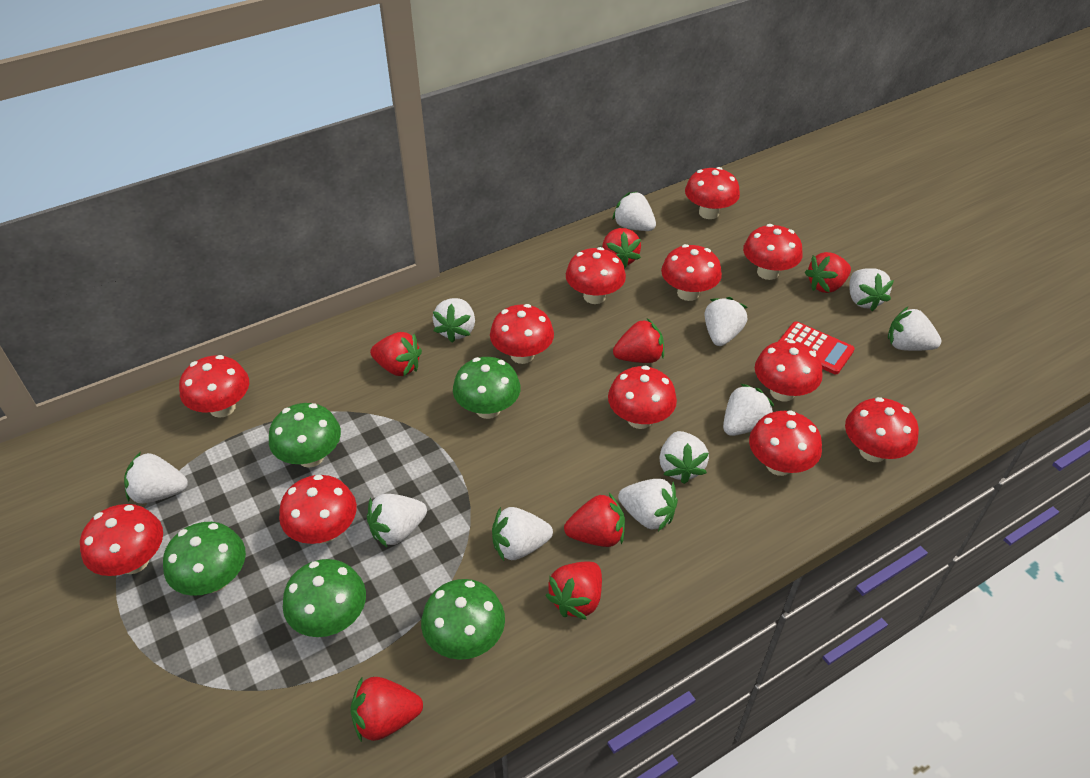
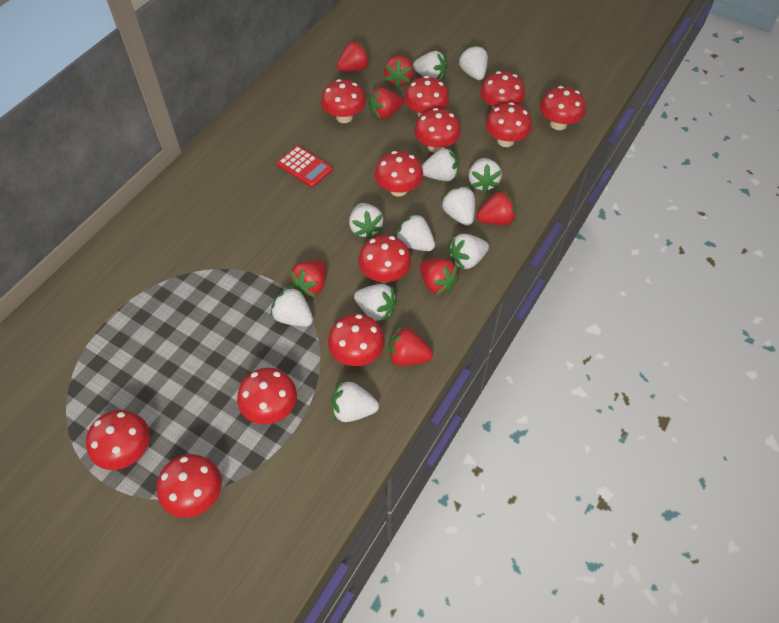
green mushroom: 5 -> 0

